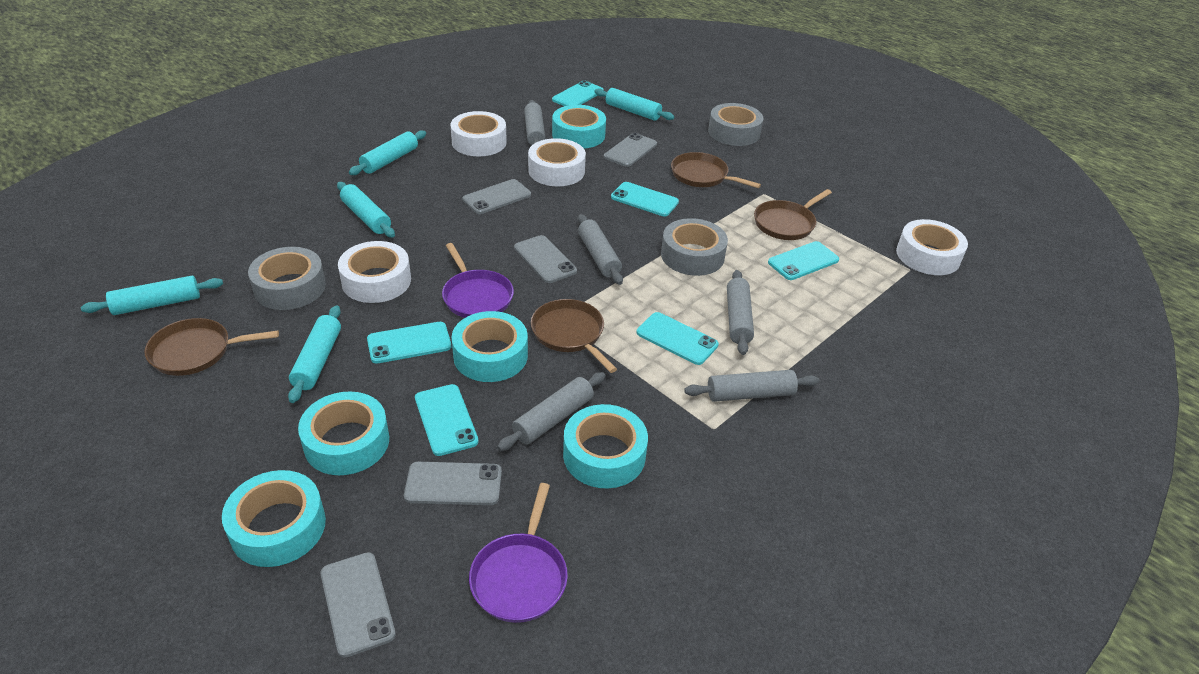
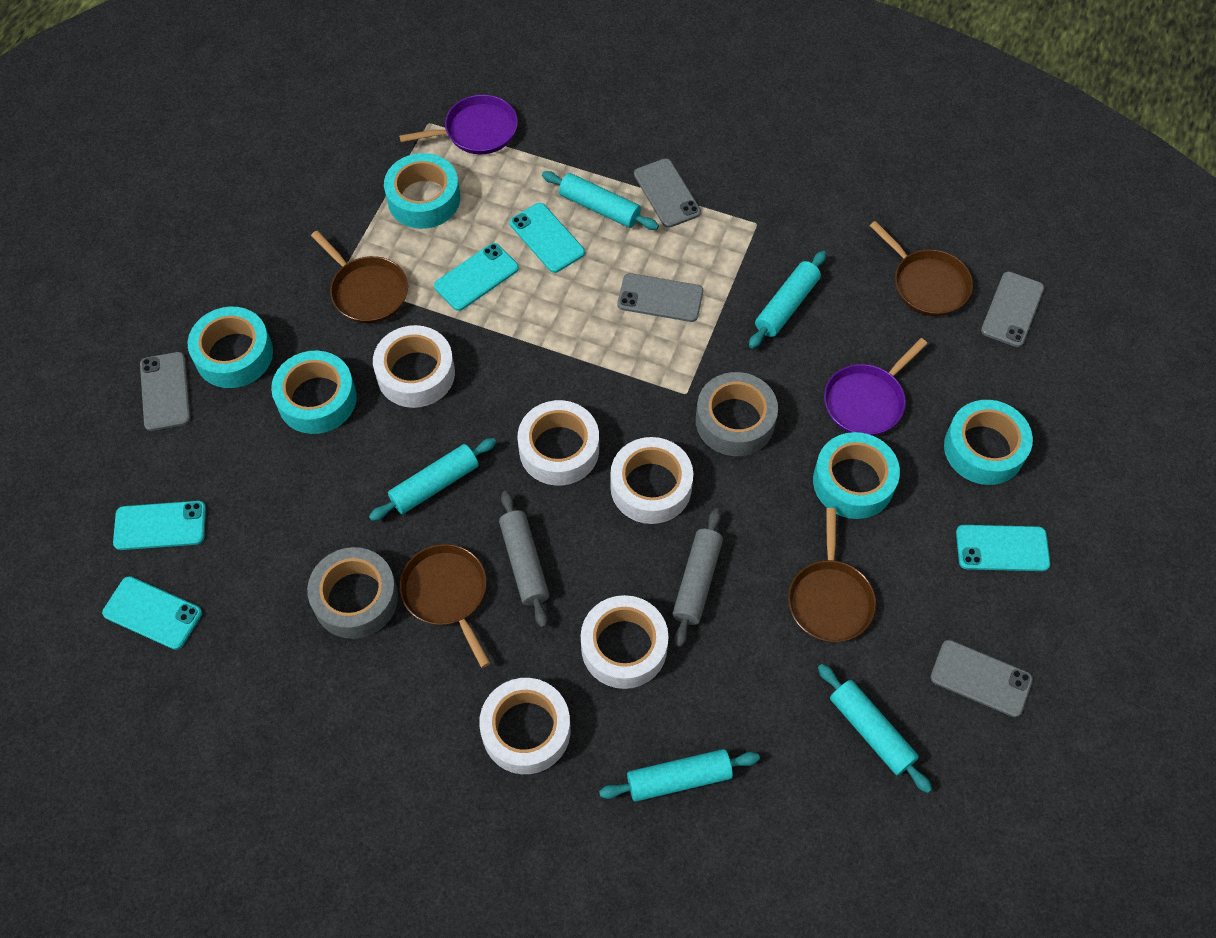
grey rolling pin: 5 -> 2
grey tape: 3 -> 2
turquoise phone: 6 -> 5
white tape: 4 -> 5

